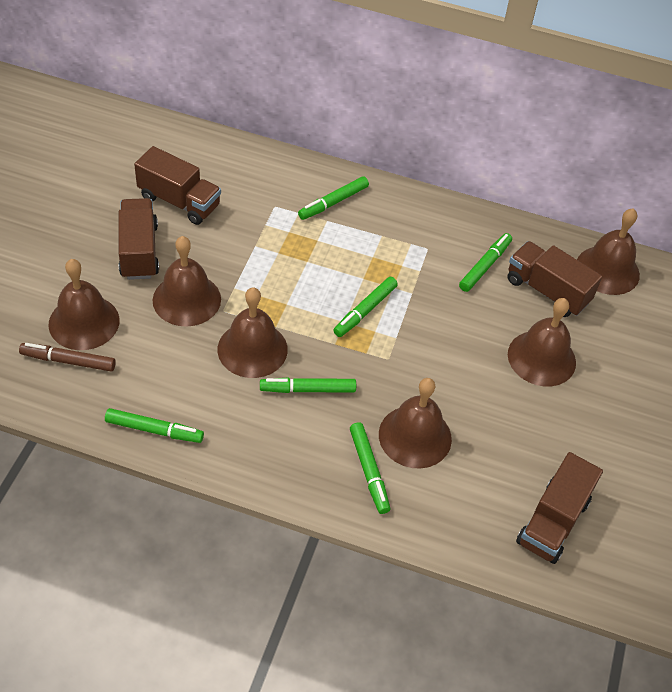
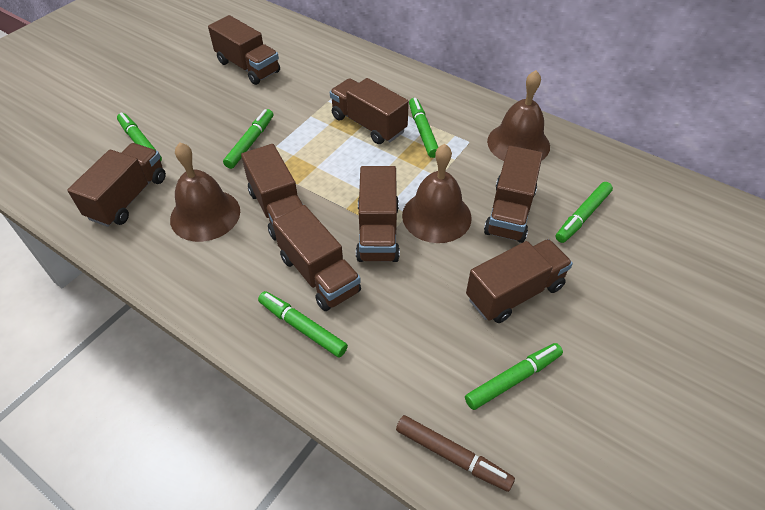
brown bell: 6 -> 3
brown truck: 4 -> 8

